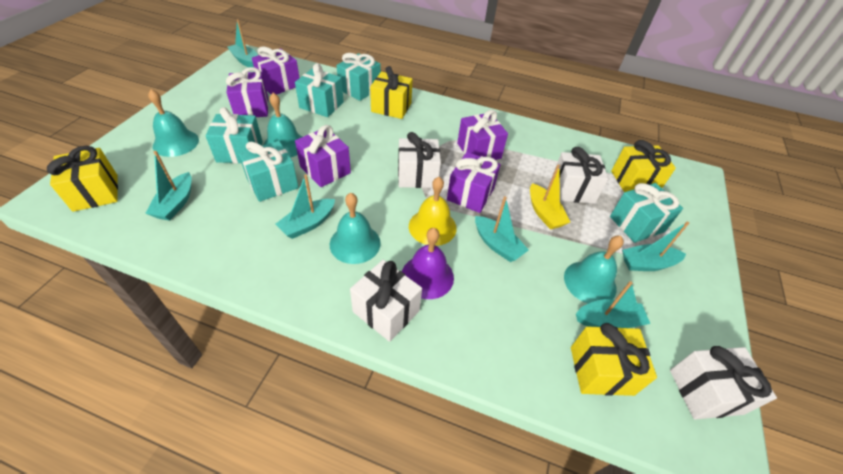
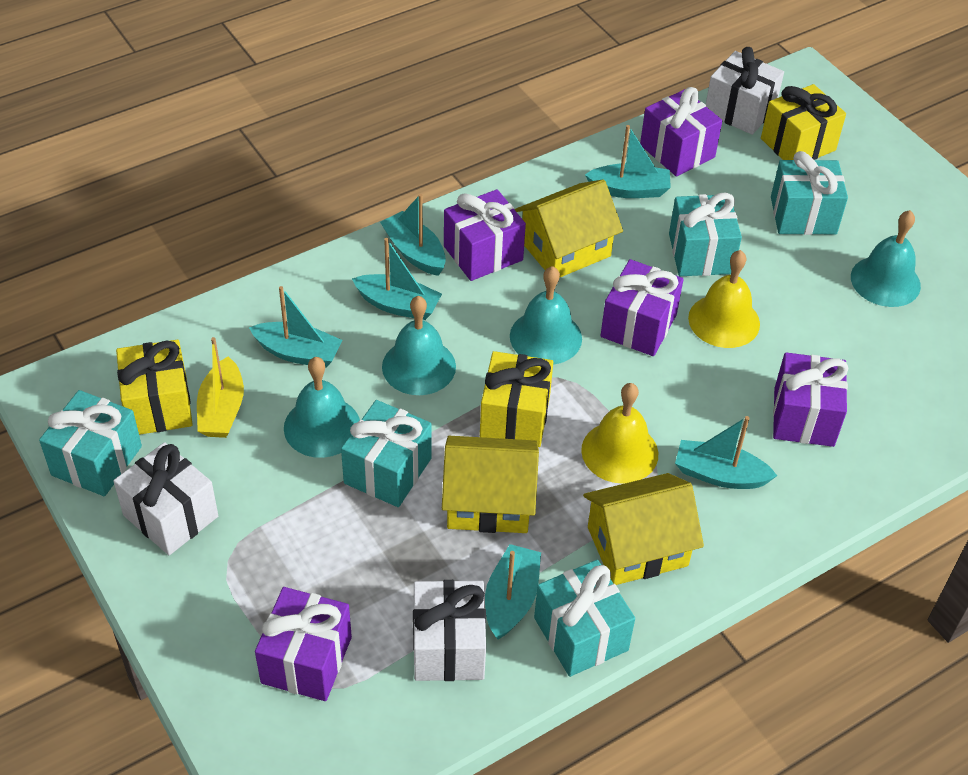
purple bell: 1 -> 0
white gift: 4 -> 3
yellow bell: 1 -> 2
yellow gift: 4 -> 3
yellow house: 0 -> 3

